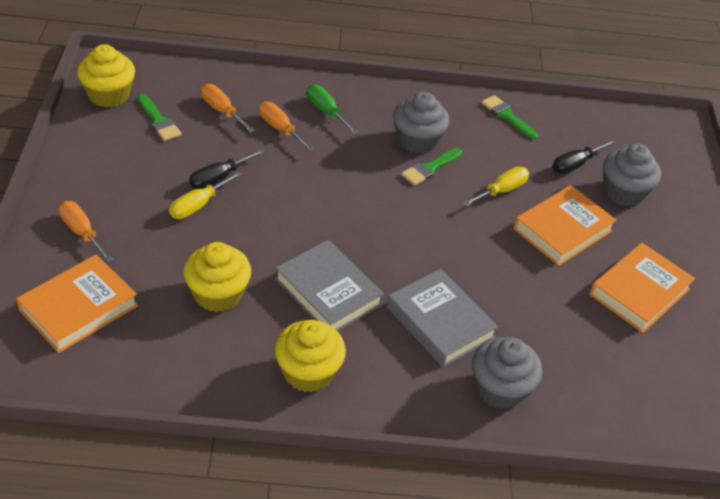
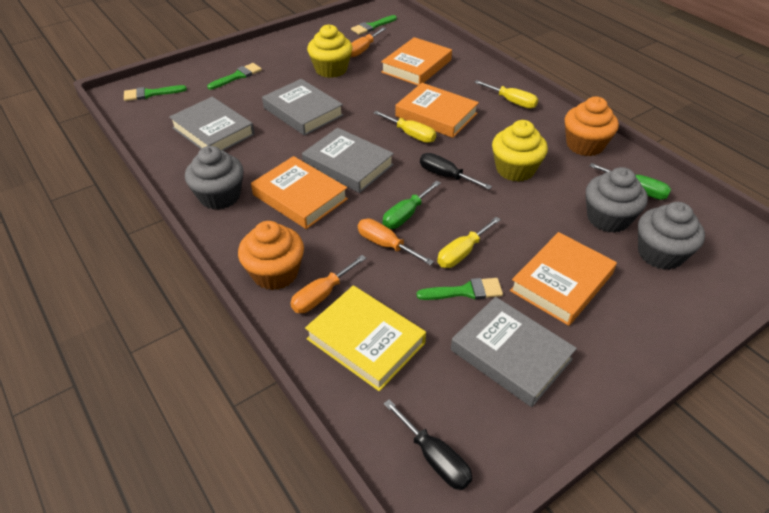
green brush: 3 -> 4
green screwdriver: 1 -> 2
grey book: 2 -> 4
orange book: 3 -> 4
orange cupcake: 0 -> 2
yellow book: 0 -> 1
yellow cupcake: 3 -> 2
yellow screwdriver: 2 -> 3

